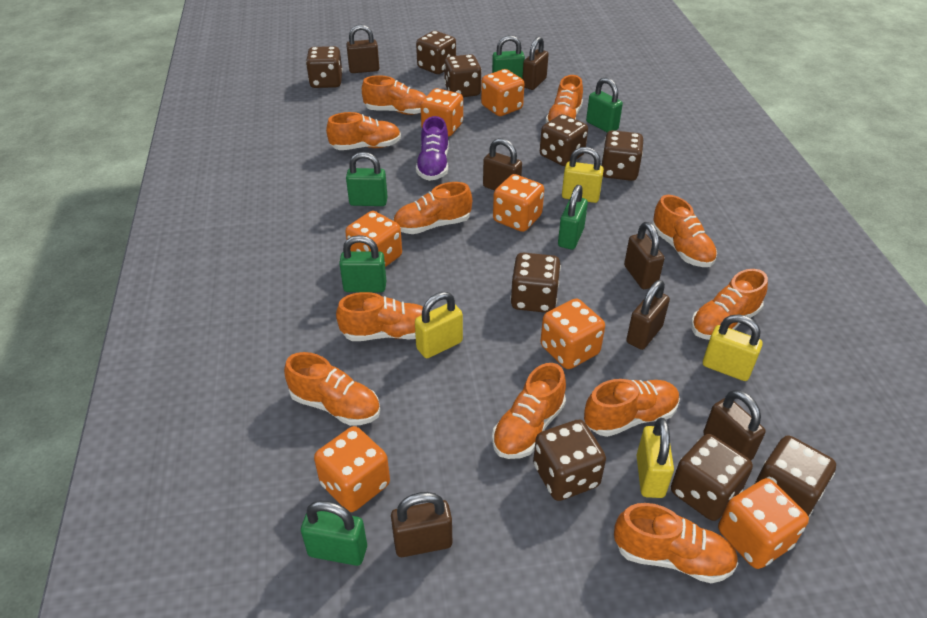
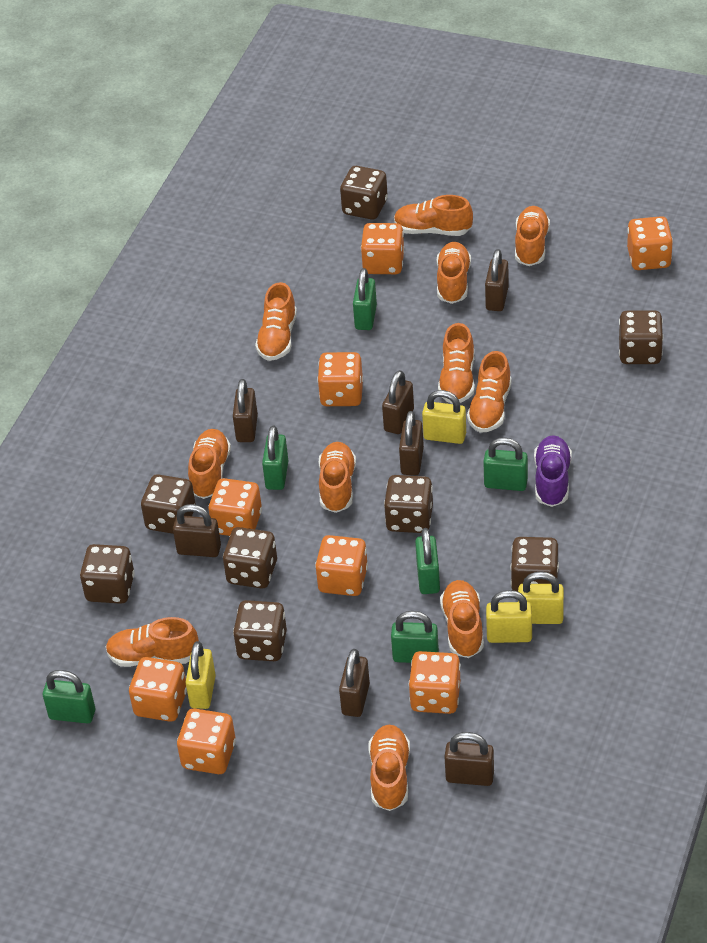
brown dice: 9 -> 8
orange dice: 7 -> 8

